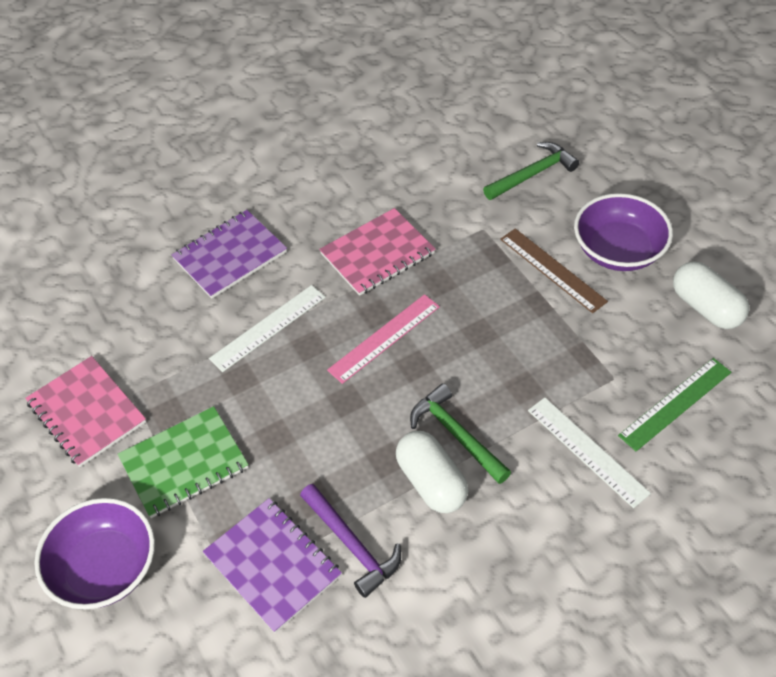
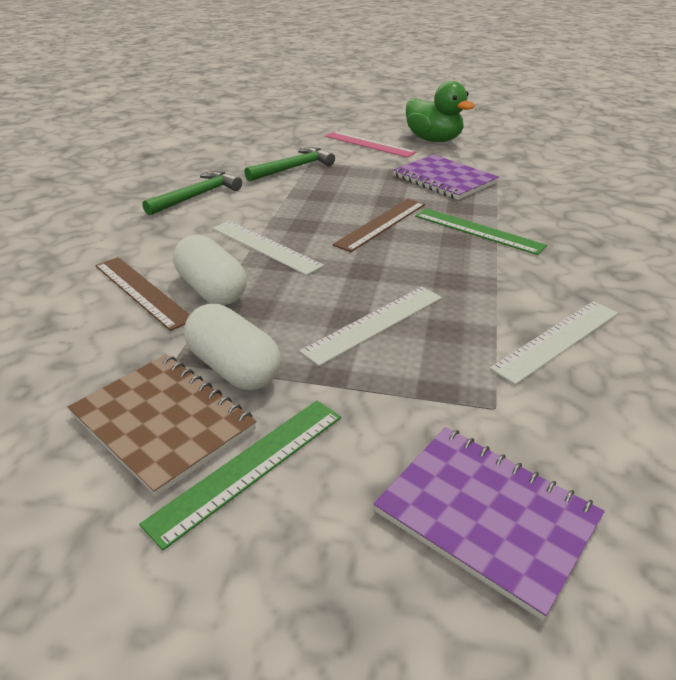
brown notebook: 0 -> 1
brown ruler: 1 -> 2
green duck: 0 -> 1
green notebook: 1 -> 0
green ruler: 1 -> 2
pink notebook: 2 -> 0
purple bowl: 2 -> 0
purple hammer: 1 -> 0
white ruler: 2 -> 3

